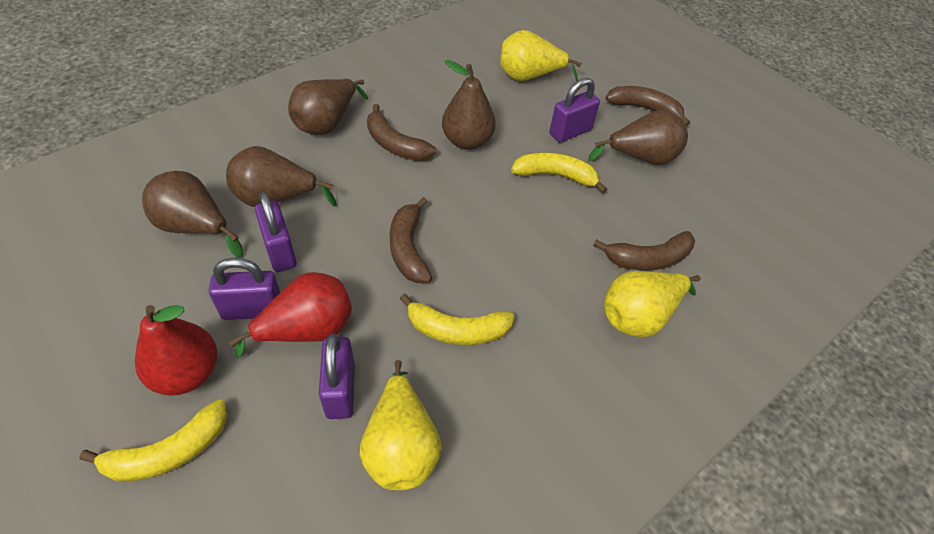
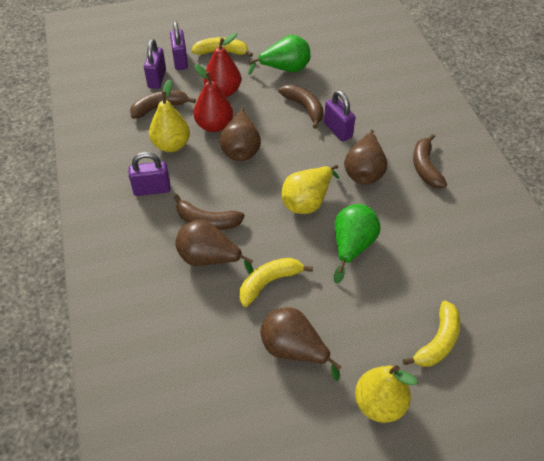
brown pear: 5 -> 4
green pear: 0 -> 2

